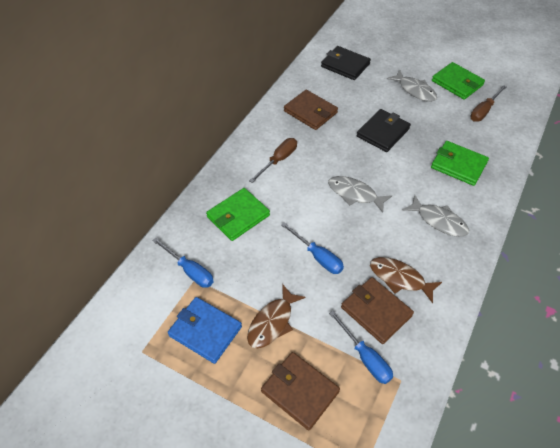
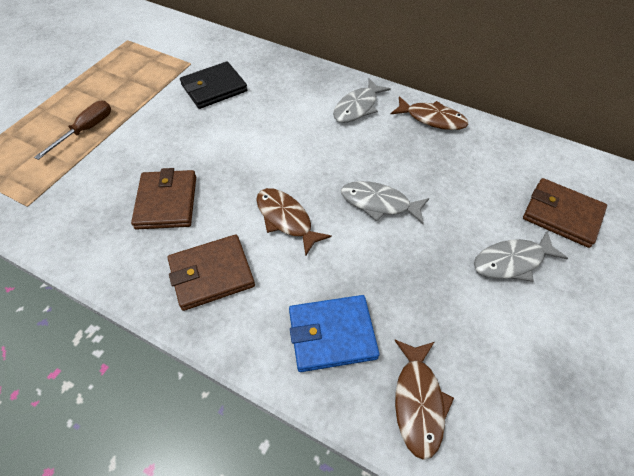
black wallet: 2 -> 1
blue screwdriver: 3 -> 0
brown fish: 2 -> 3
brown screwdriver: 2 -> 1
green wallet: 3 -> 0

